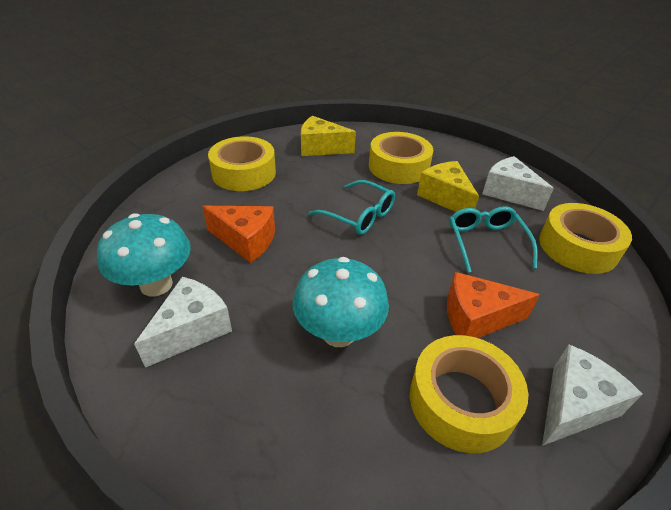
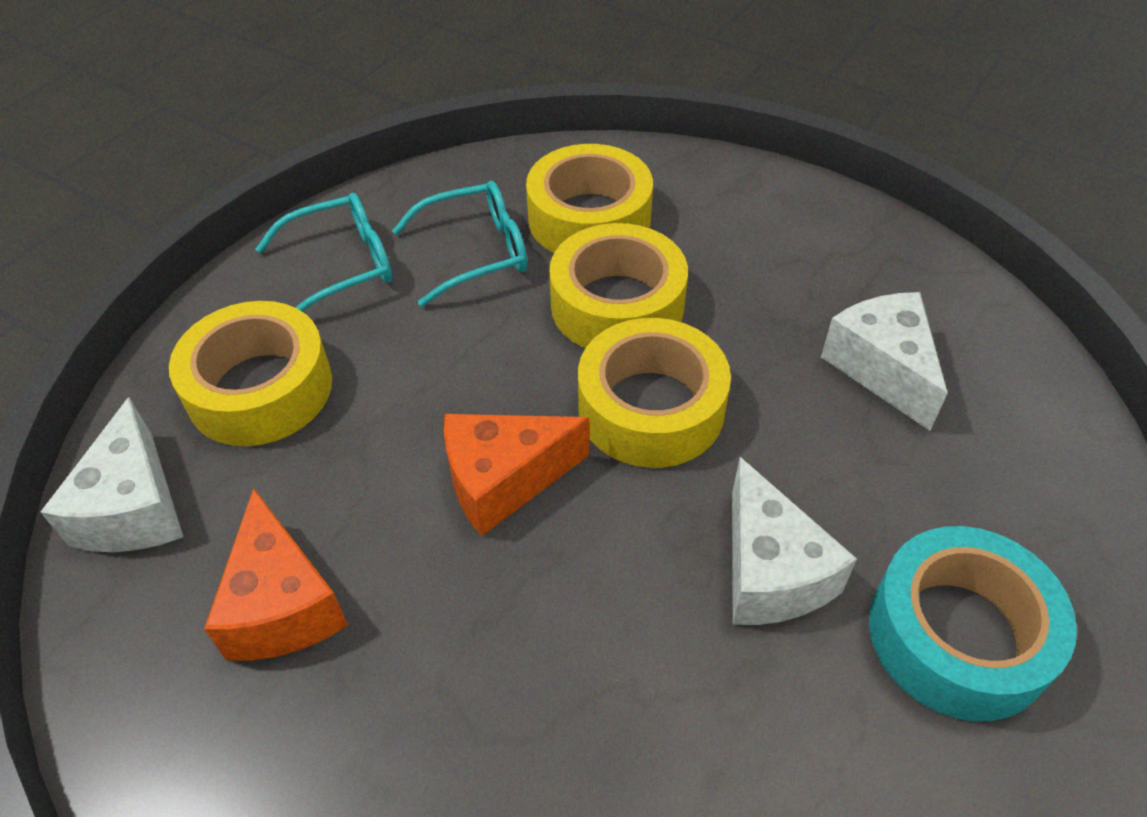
turquoise mushroom: 2 -> 0
turquoise tape: 0 -> 1
yellow cheese: 2 -> 0

